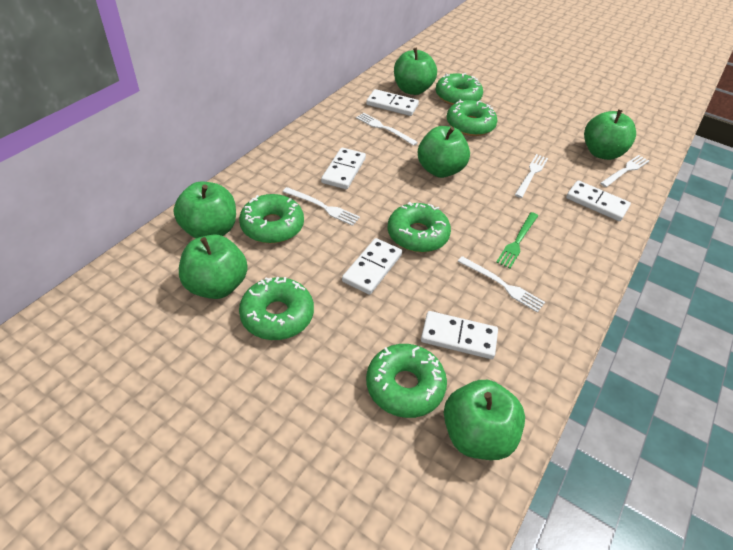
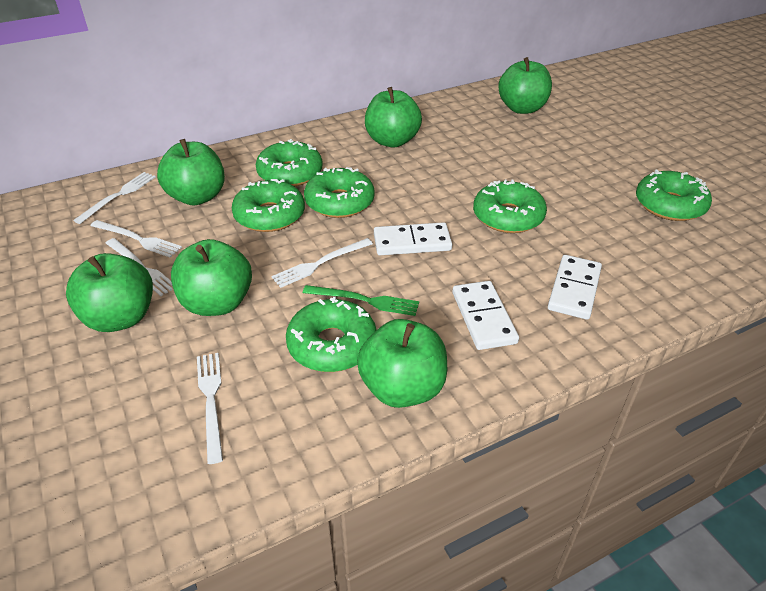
white domino: 5 -> 3

